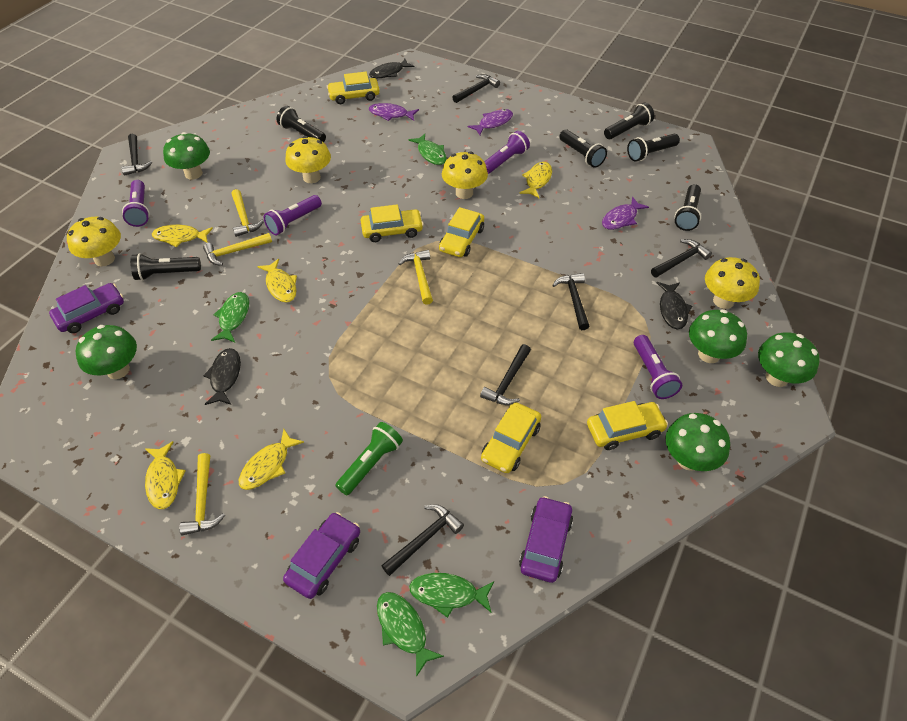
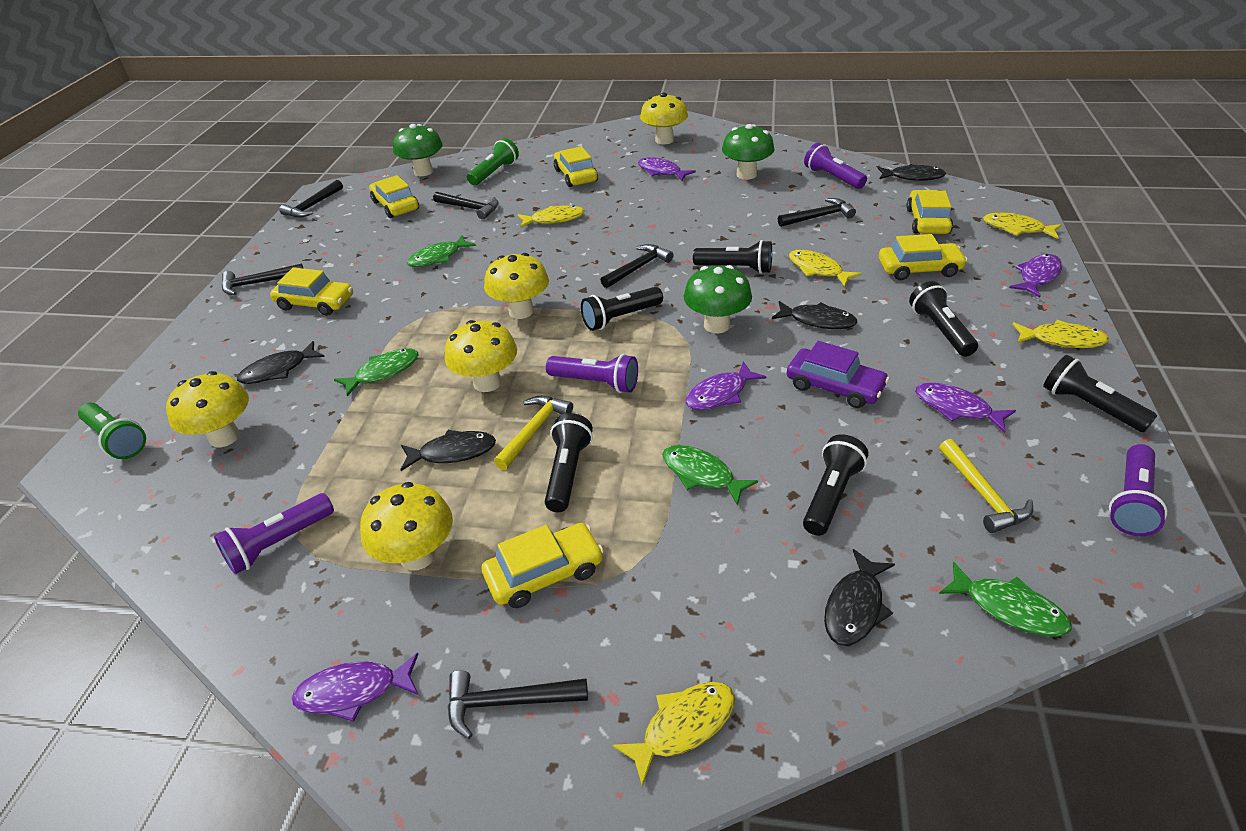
black fish: 3 -> 5
green flashlight: 1 -> 2
green mushroom: 5 -> 3
purple car: 3 -> 1
purple fish: 3 -> 5
yellow car: 5 -> 6
yellow hammer: 4 -> 2
yellow mushroom: 4 -> 5

